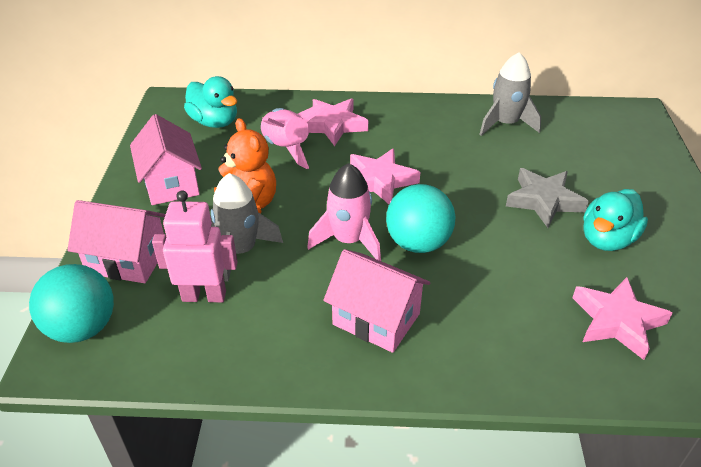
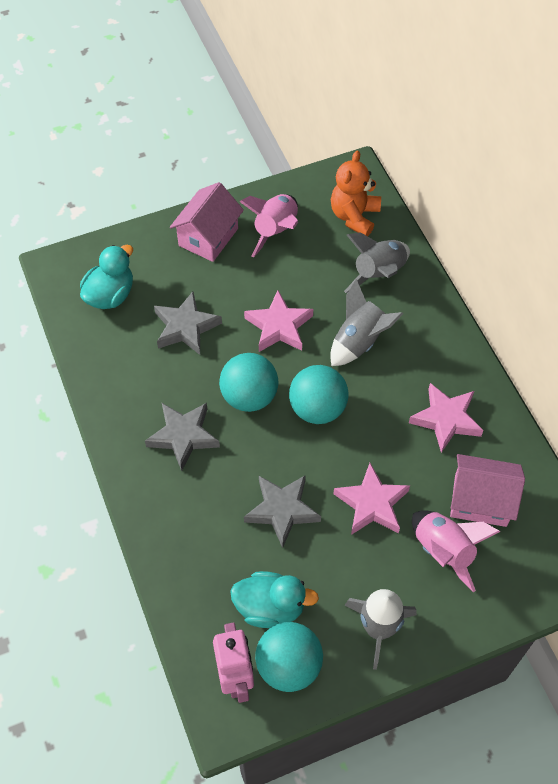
grey rocket: 2 -> 3
grey star: 1 -> 3
pink house: 3 -> 2
turquoise ball: 2 -> 3

